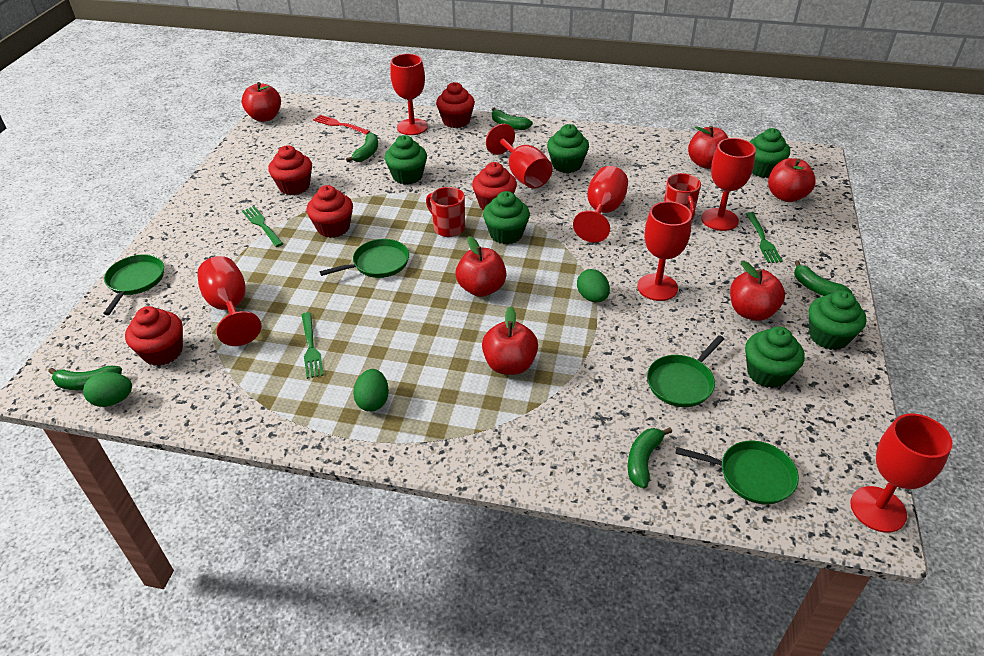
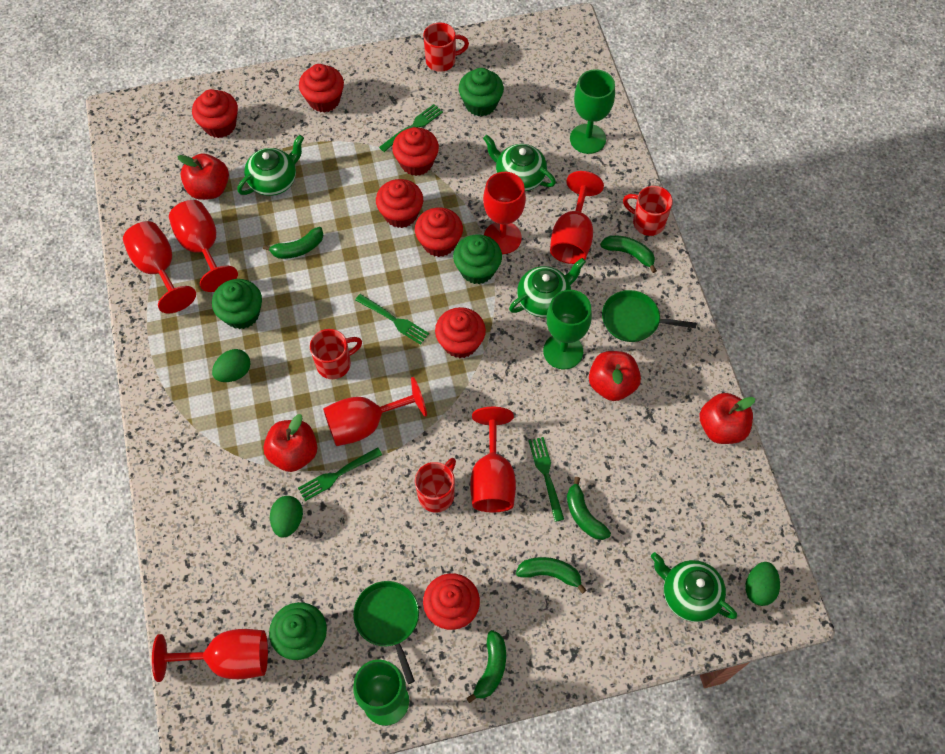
green cupcake: 6 -> 4
green fork: 3 -> 4
green goblet: 0 -> 3
green pan: 4 -> 2
green teapot: 0 -> 4
red apple: 6 -> 4
red cupcake: 5 -> 7
red fork: 1 -> 0
red mug: 2 -> 4

